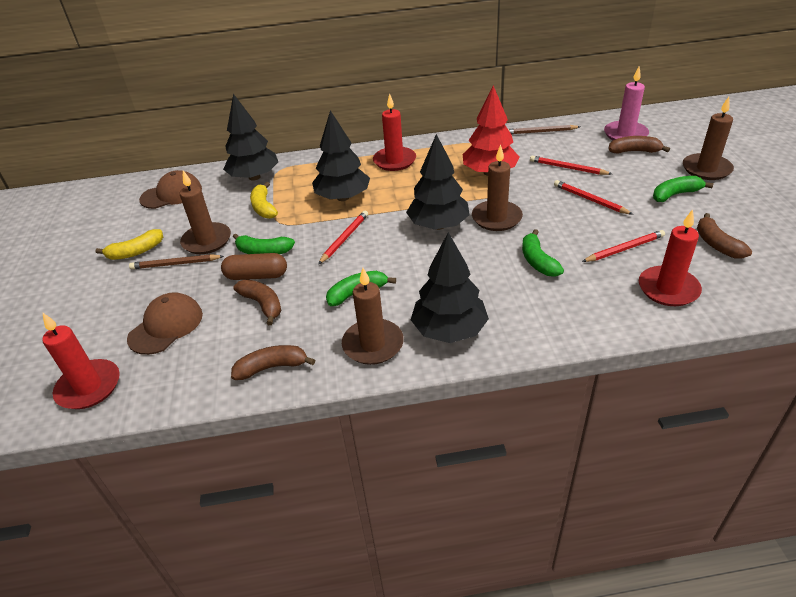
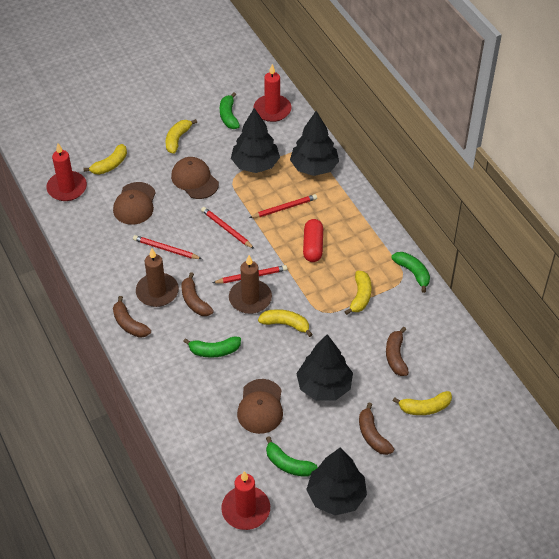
brown candle: 4 -> 2
brown cap: 2 -> 3
brown capsule: 1 -> 0
brown pencil: 2 -> 0
pink candle: 1 -> 0
red capsule: 0 -> 1
red tree: 1 -> 0
yellow banana: 2 -> 5

